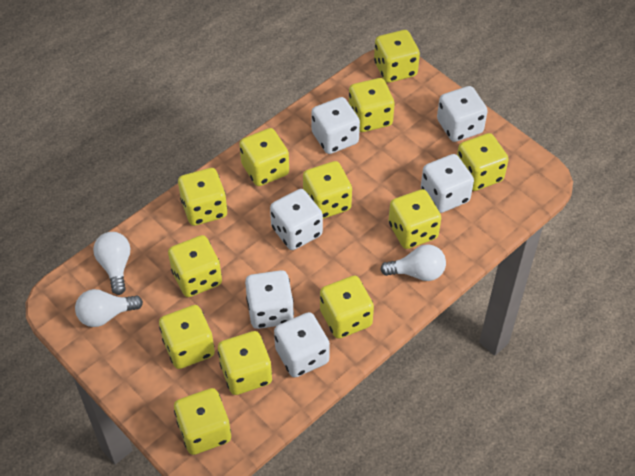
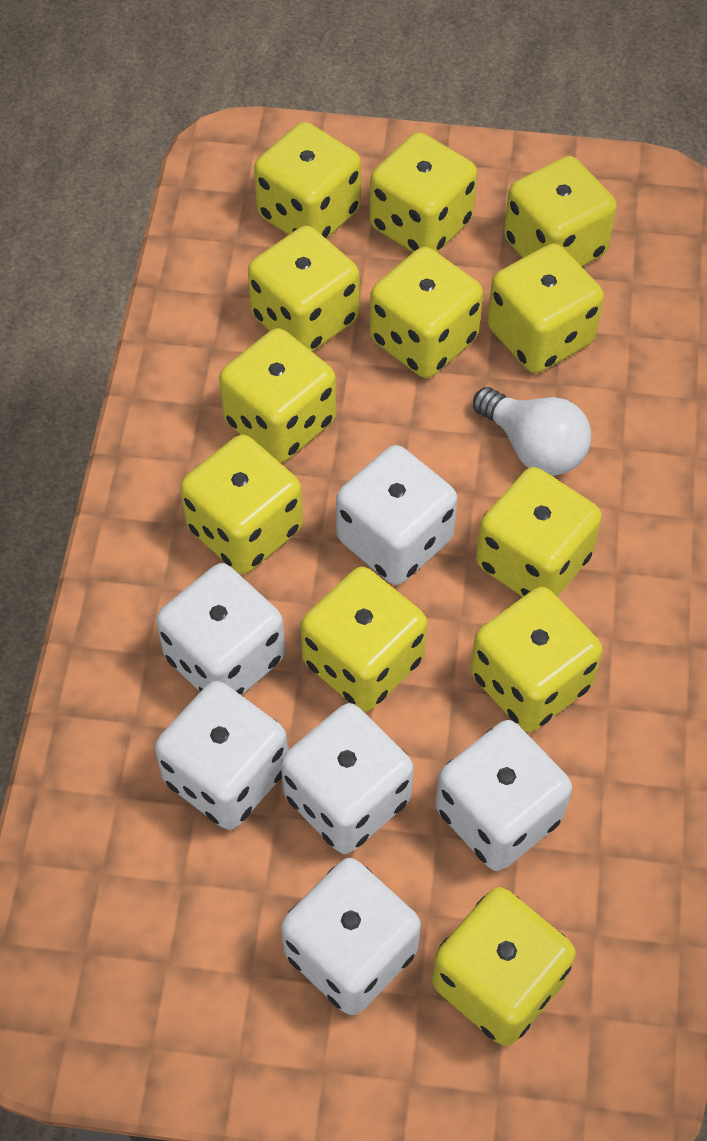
white light bulb: 3 -> 1

